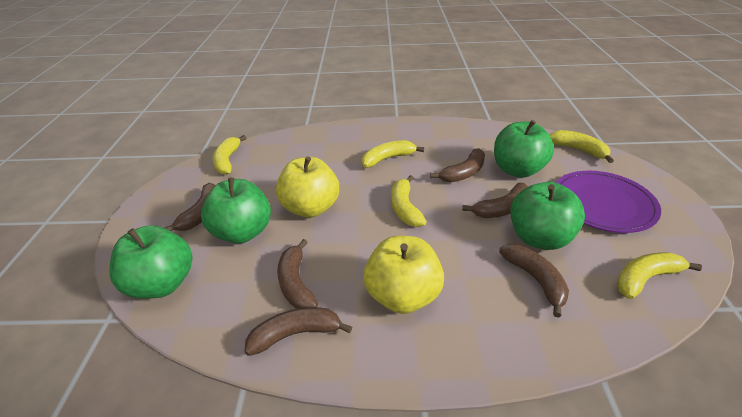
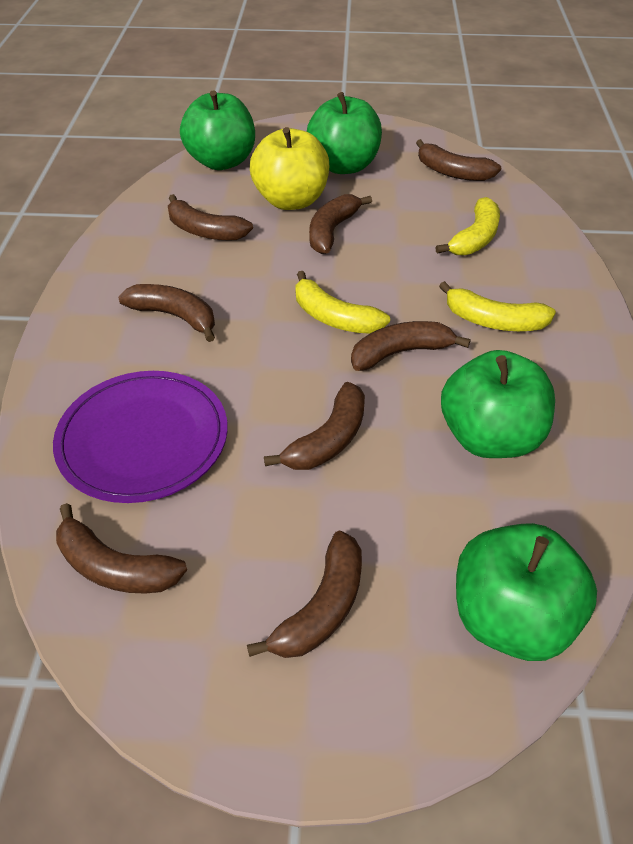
brown banana: 6 -> 8
yellow apple: 2 -> 1
yellow banana: 5 -> 3

